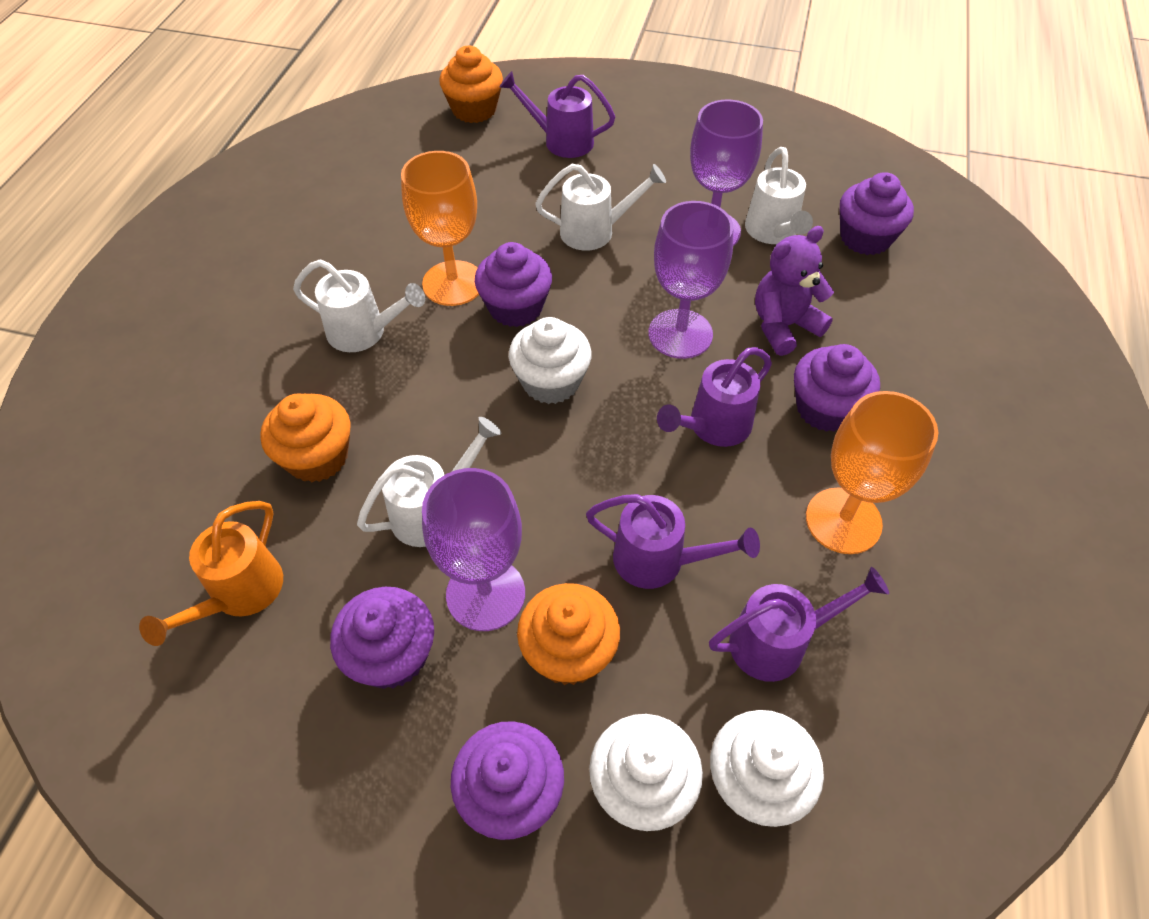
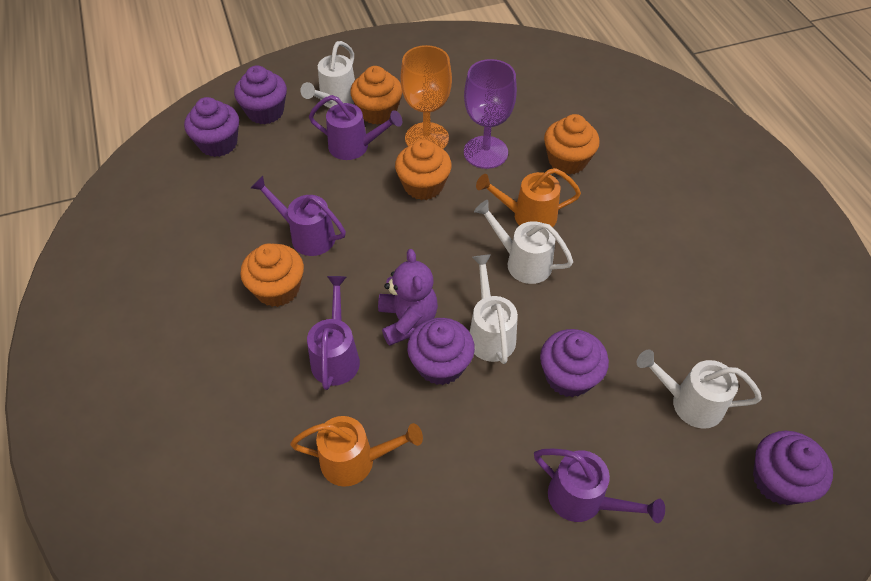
orange cupcake: 3 -> 4
orange goblet: 2 -> 1
orange watering can: 1 -> 2
purple goblet: 3 -> 1
white cupcake: 3 -> 0

